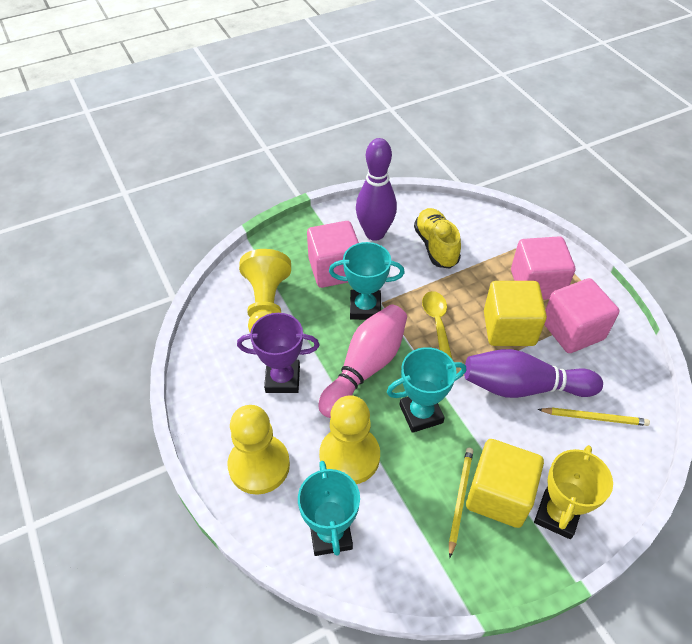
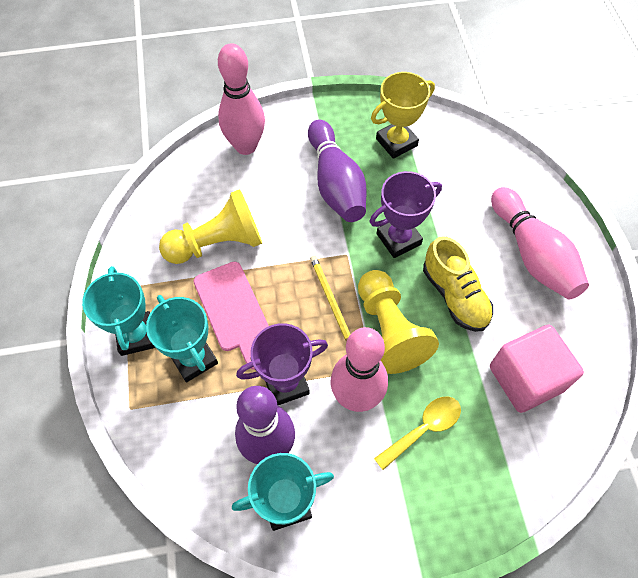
pink bowling pin: 1 -> 3
pink cube: 3 -> 1
pink cutting board: 0 -> 1
purple trophy: 1 -> 2
yellow cube: 2 -> 0
yellow pawn: 3 -> 2
yellow pencil: 2 -> 1

